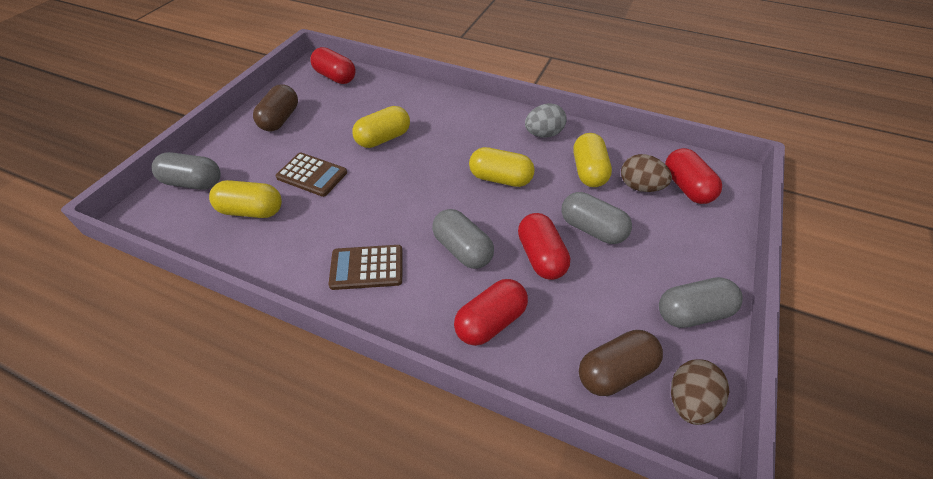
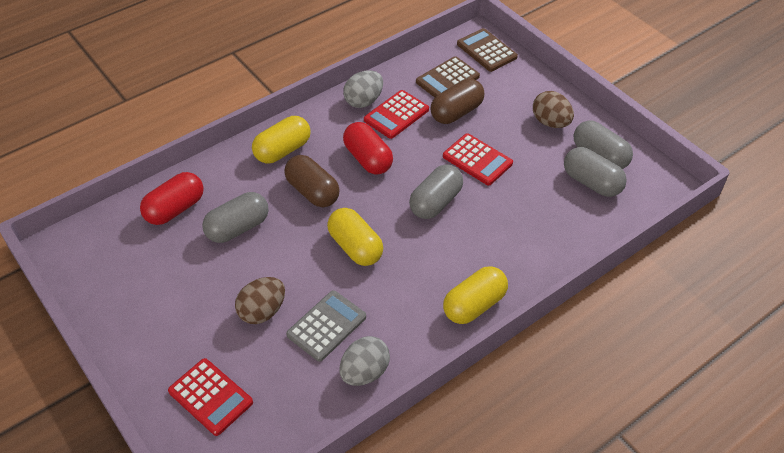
grey calculator: 0 -> 1
grey egg: 1 -> 2
red calculator: 0 -> 3
red capsule: 4 -> 2
yellow capsule: 4 -> 3

